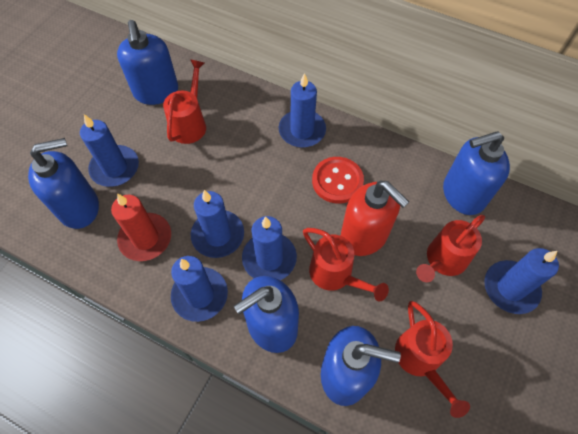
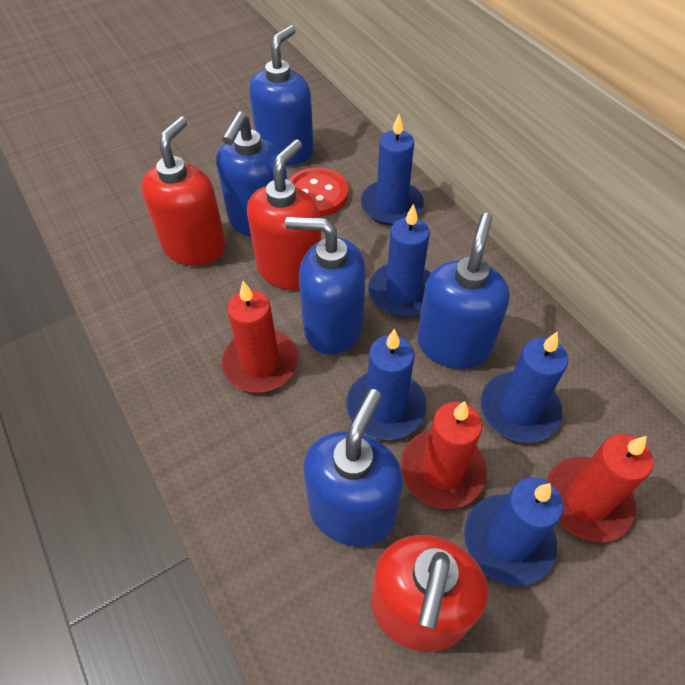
blue candle: 6 -> 5
red candle: 1 -> 3
red soap dispenser: 1 -> 3
red watering can: 4 -> 0

